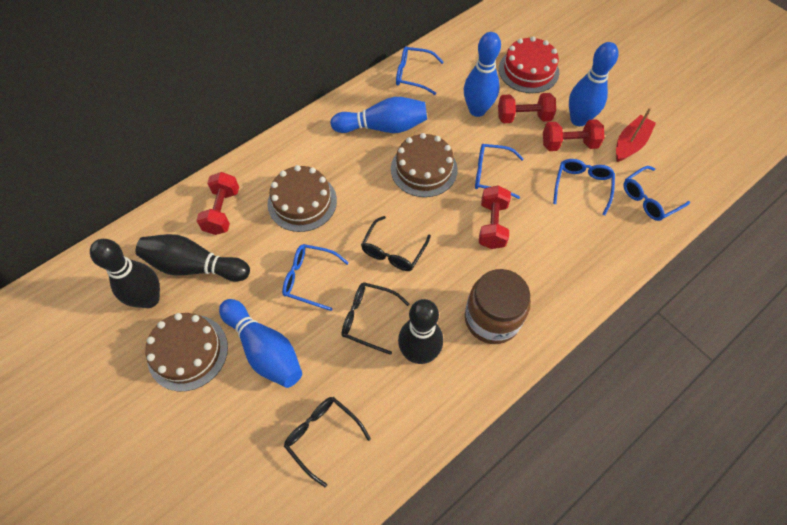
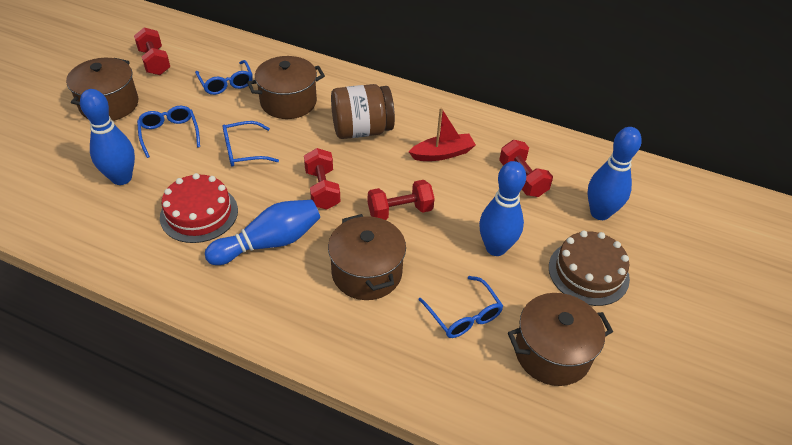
black bowling pin: 3 -> 0
black glasses: 3 -> 0
blue glasses: 5 -> 4
brown cake: 3 -> 1
brown pot: 0 -> 4

